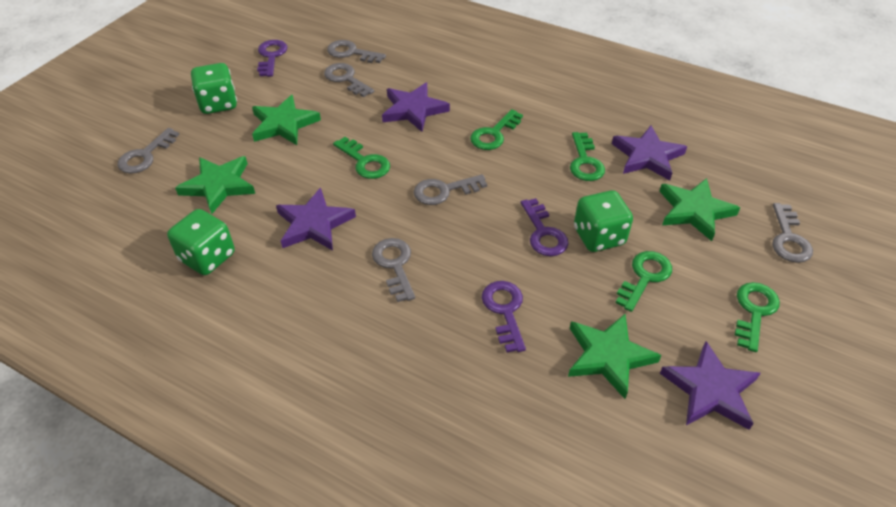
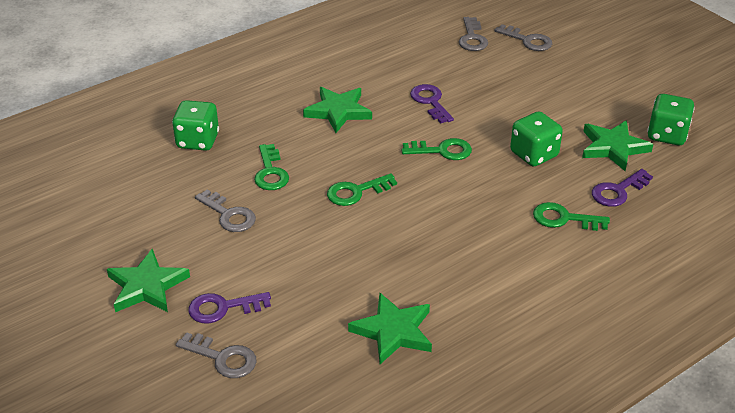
green key: 5 -> 4
grey key: 6 -> 4
purple star: 4 -> 0

